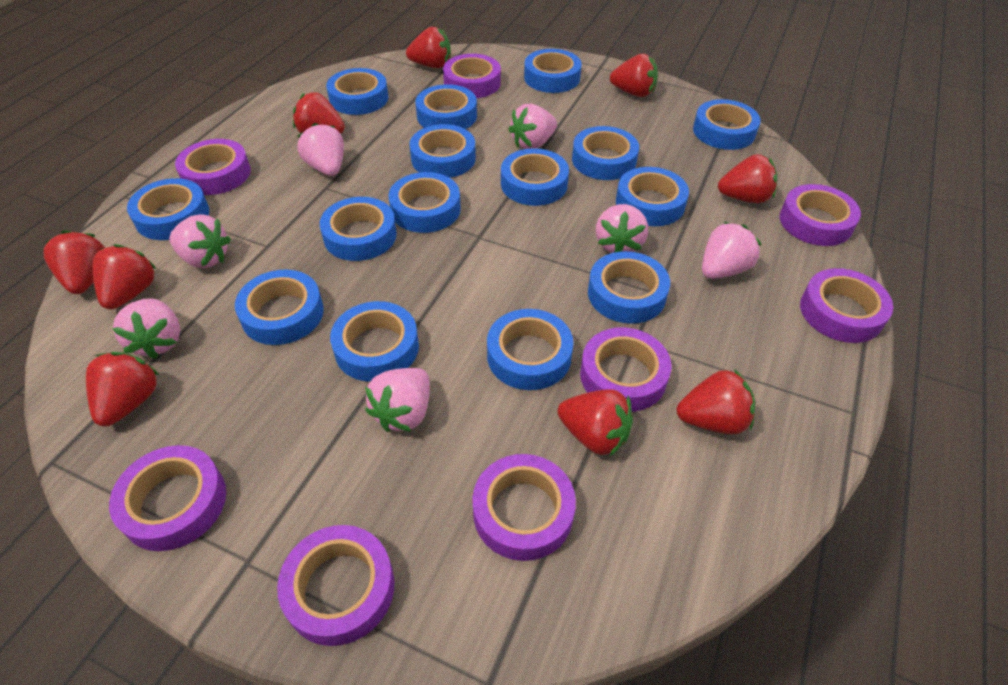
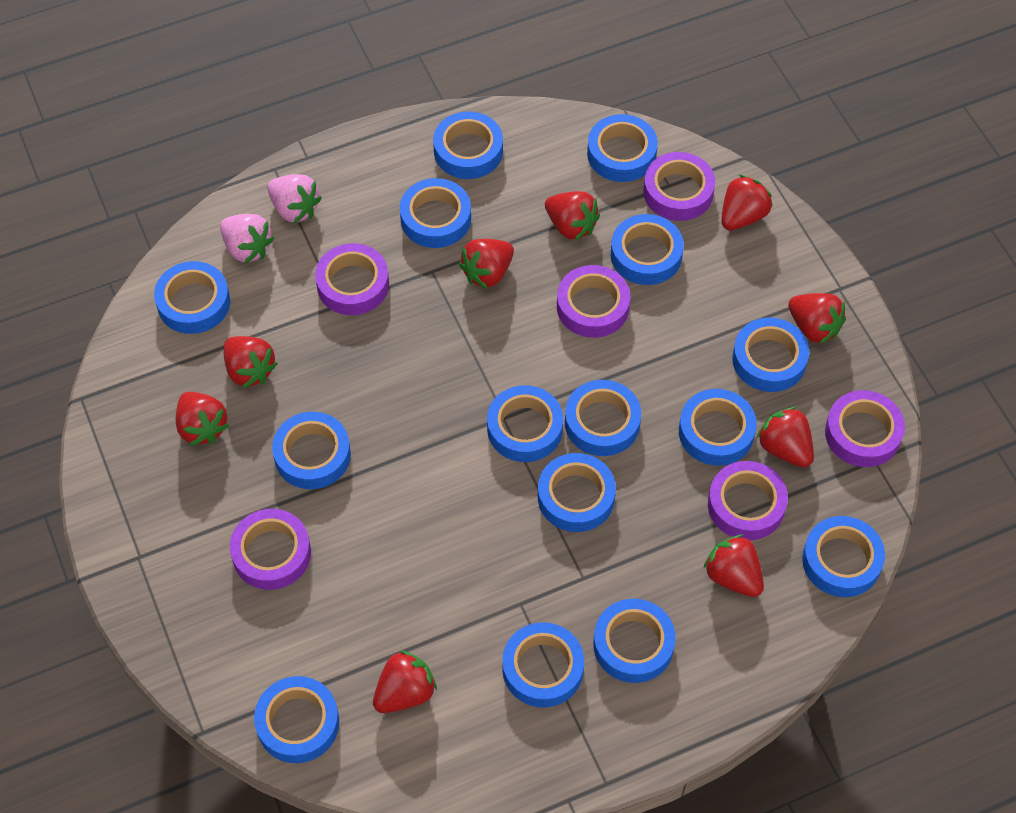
pink strawberry: 7 -> 2
purple tape: 8 -> 6

